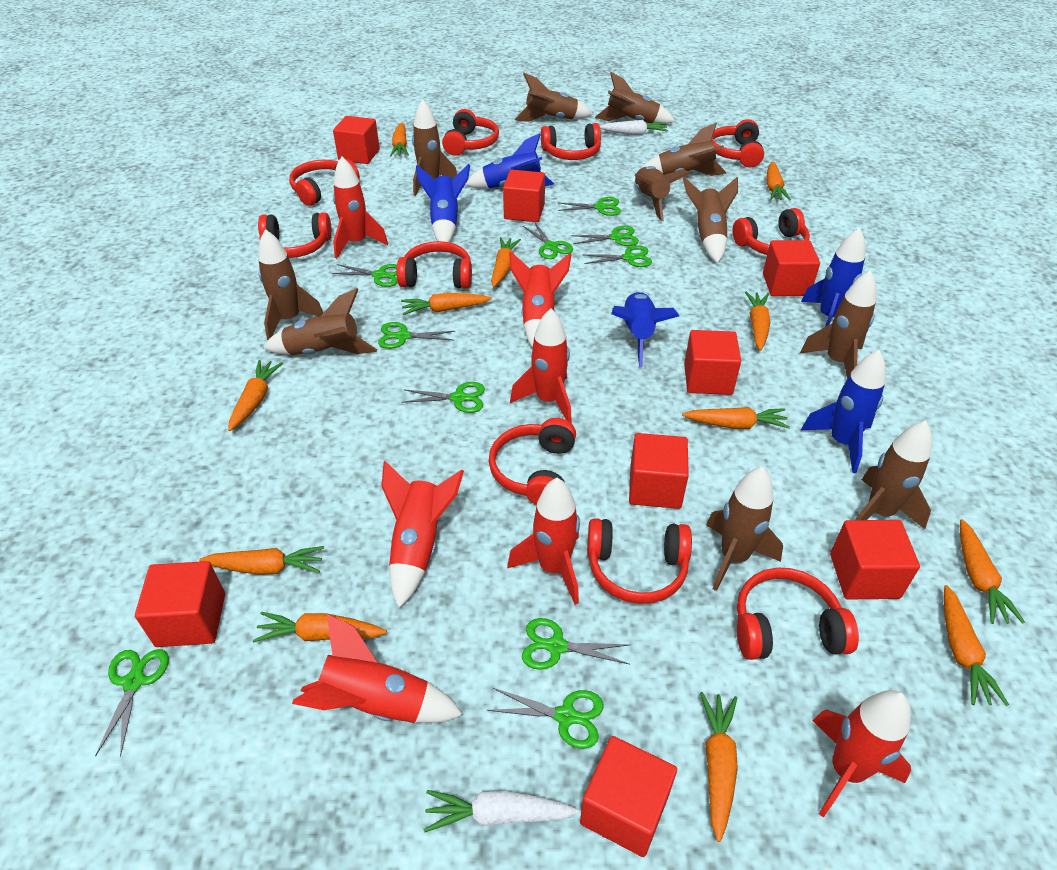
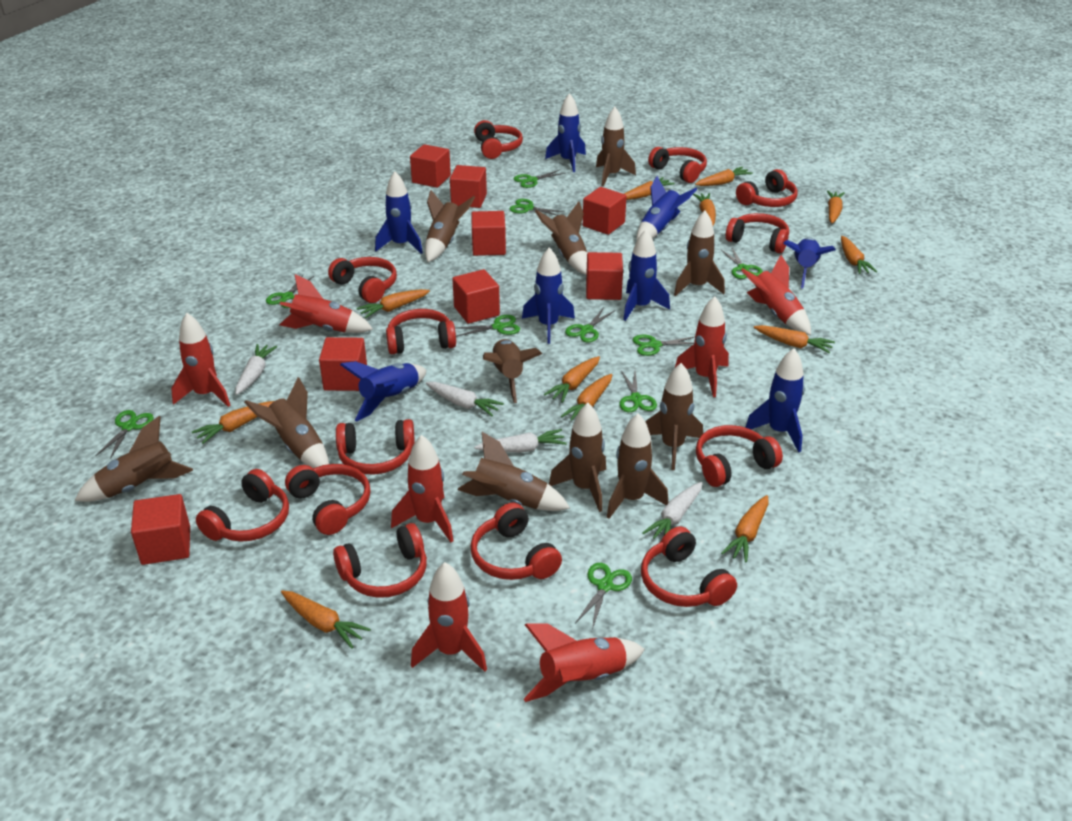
blue rocket: 5 -> 8
red headphones: 10 -> 13
white carrot: 2 -> 4

